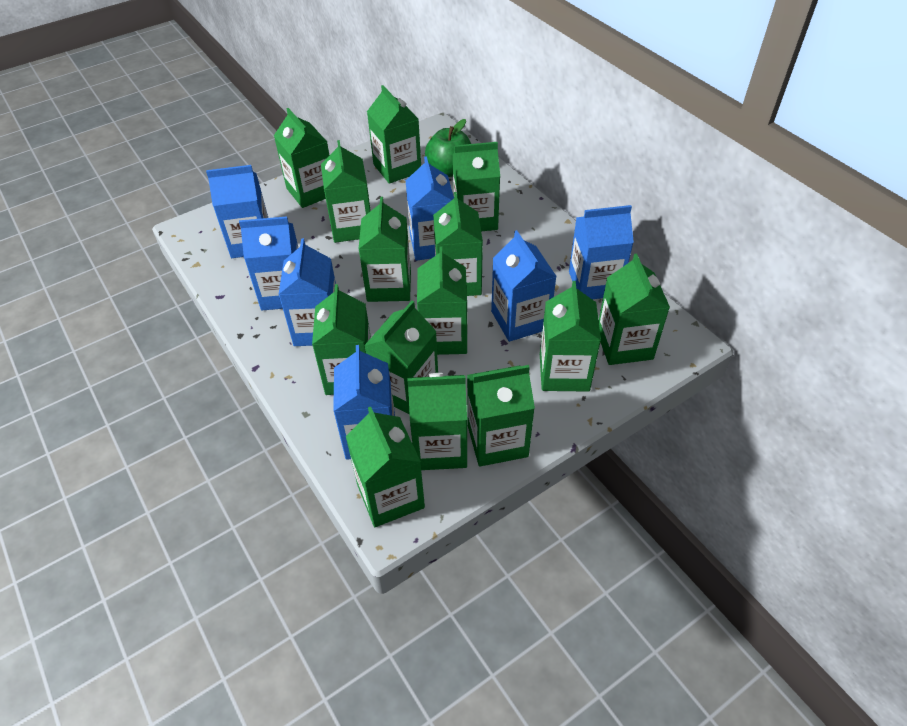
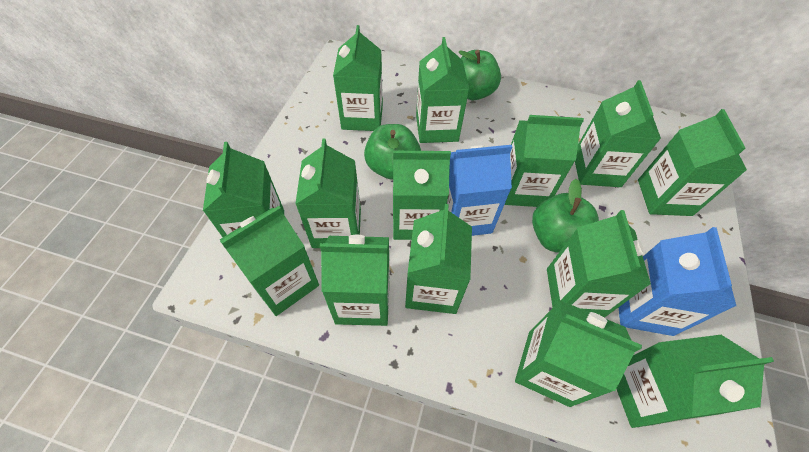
blue carton: 7 -> 2
green apple: 1 -> 3

